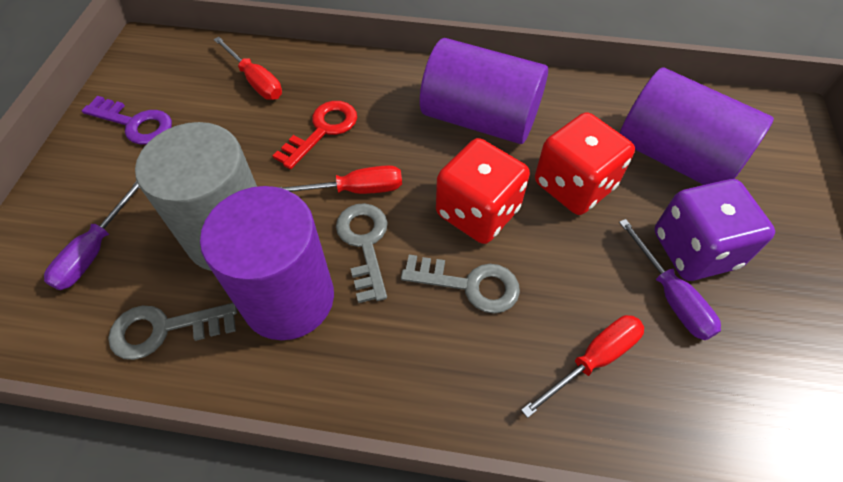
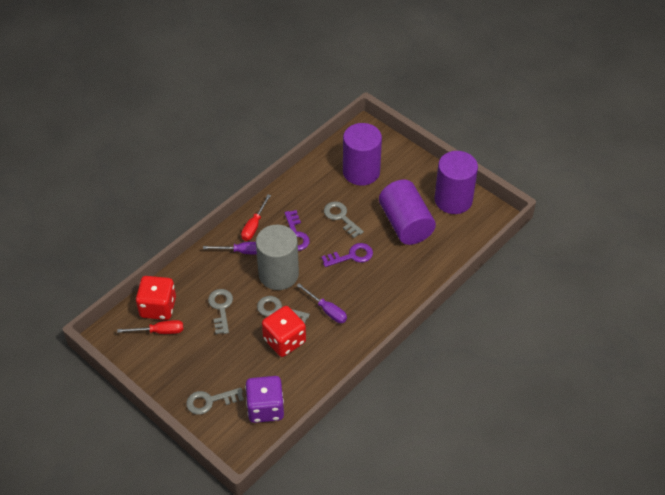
grey key: 3 -> 4
purple key: 1 -> 2
red key: 1 -> 0
red screwdriver: 3 -> 2

